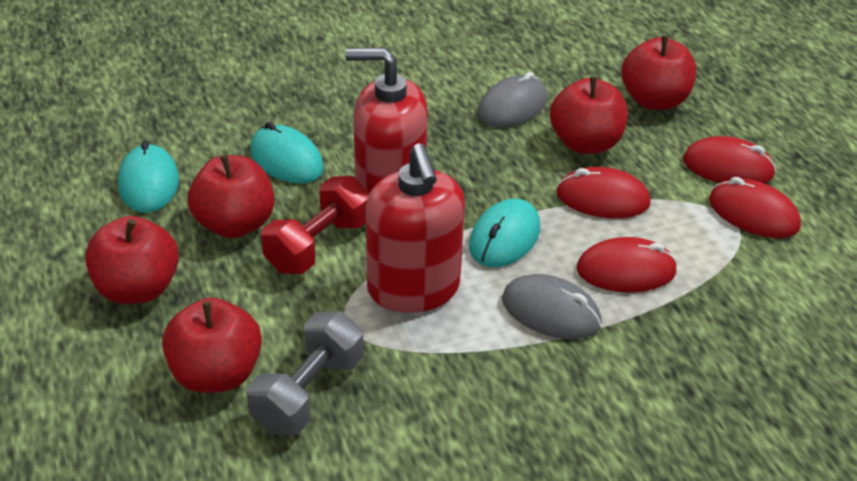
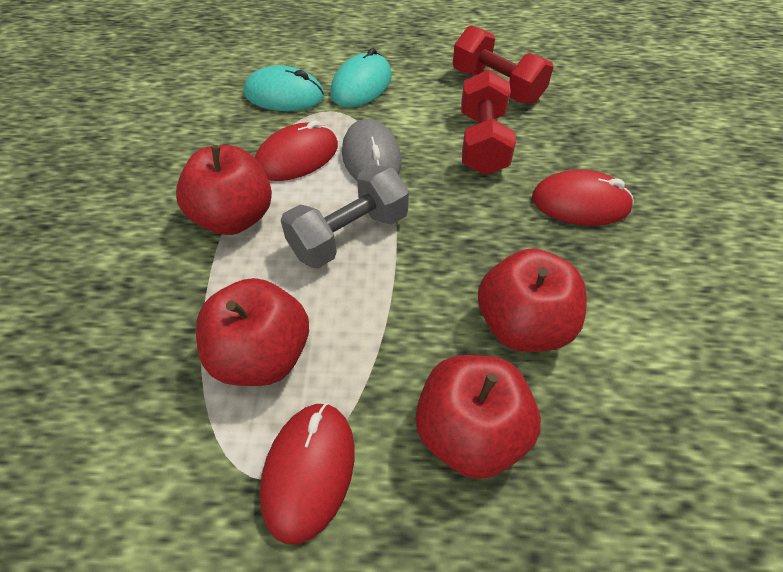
grey mouse: 2 -> 1
red apple: 5 -> 4
red dumbbell: 1 -> 2
red mouse: 4 -> 3
red soap dispenser: 2 -> 0
turquoise mouse: 3 -> 2

